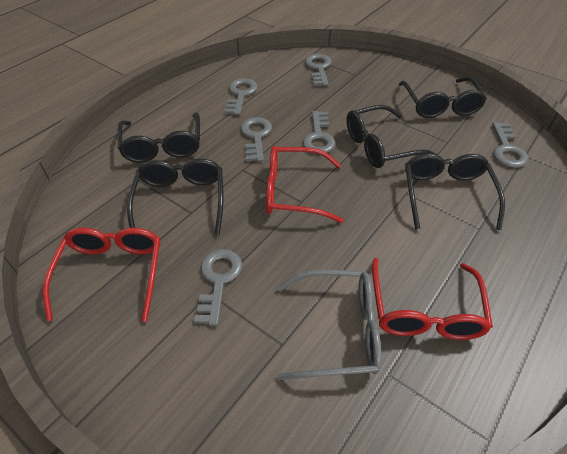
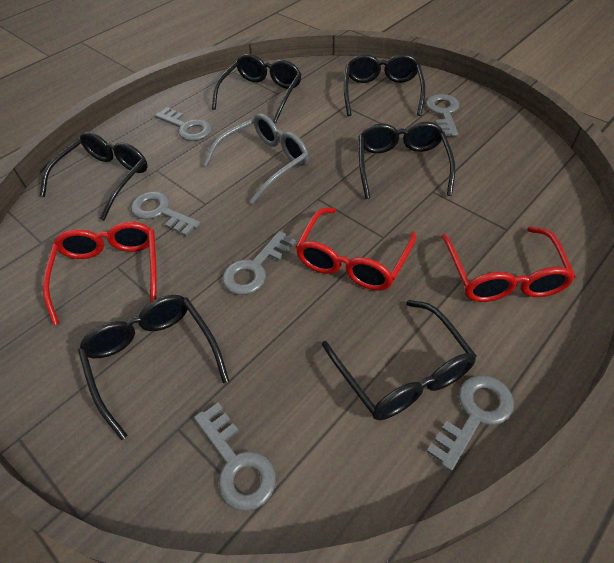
black glasses: 5 -> 6

